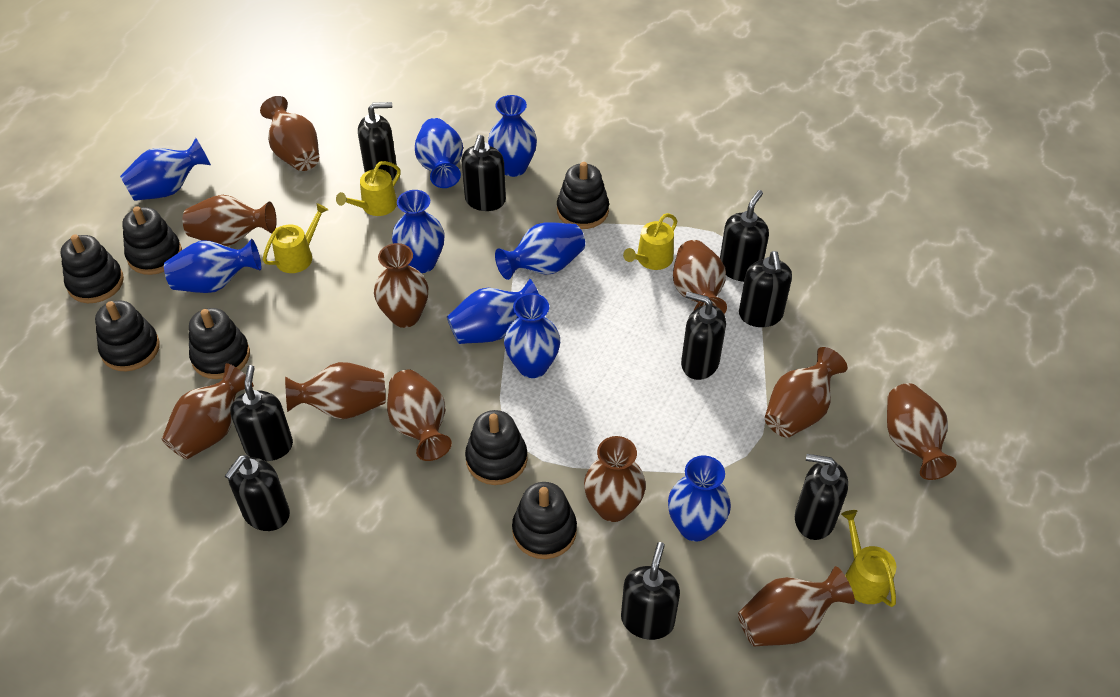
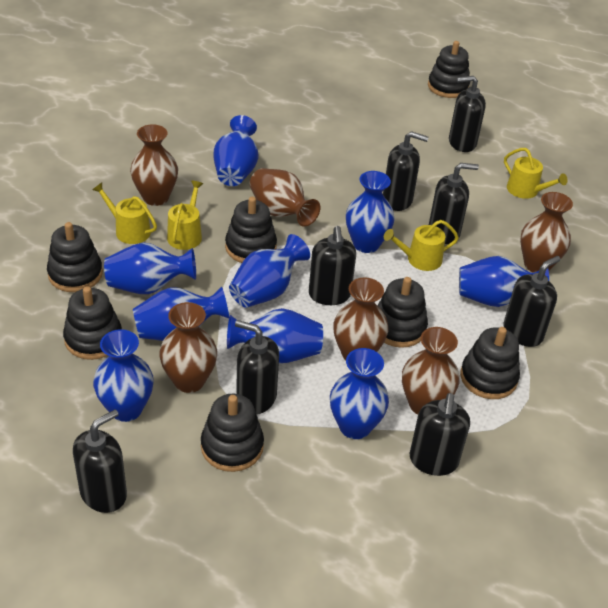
black soap dispenser: 9 -> 8
brown vase: 11 -> 6

